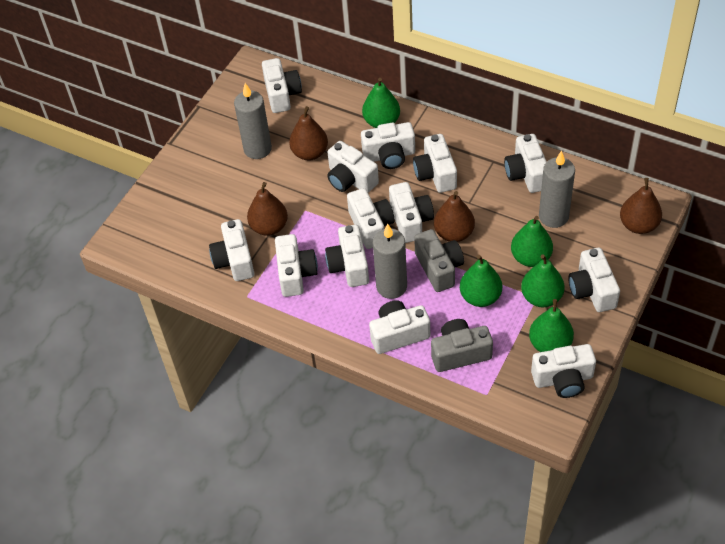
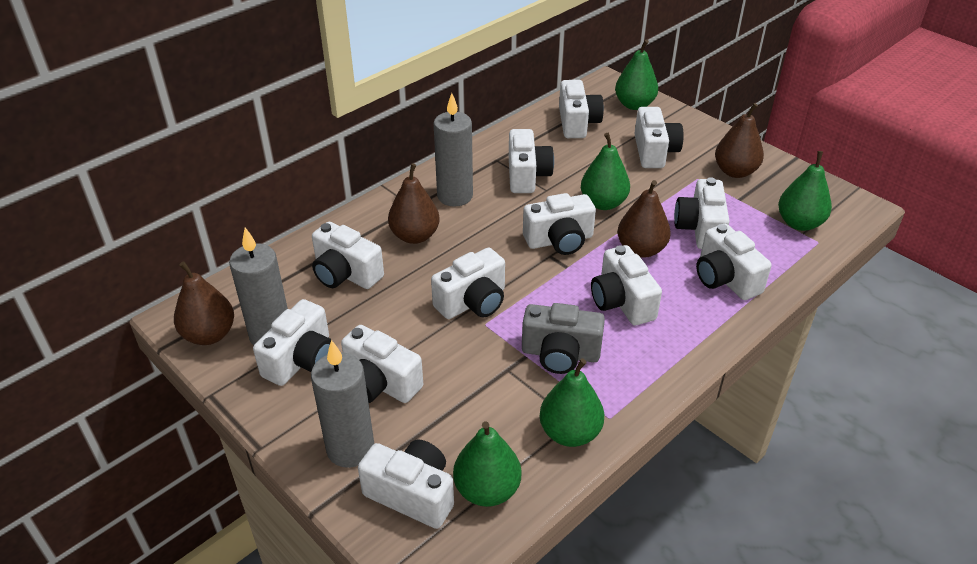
grey camera: 2 -> 1
white camera: 13 -> 12

